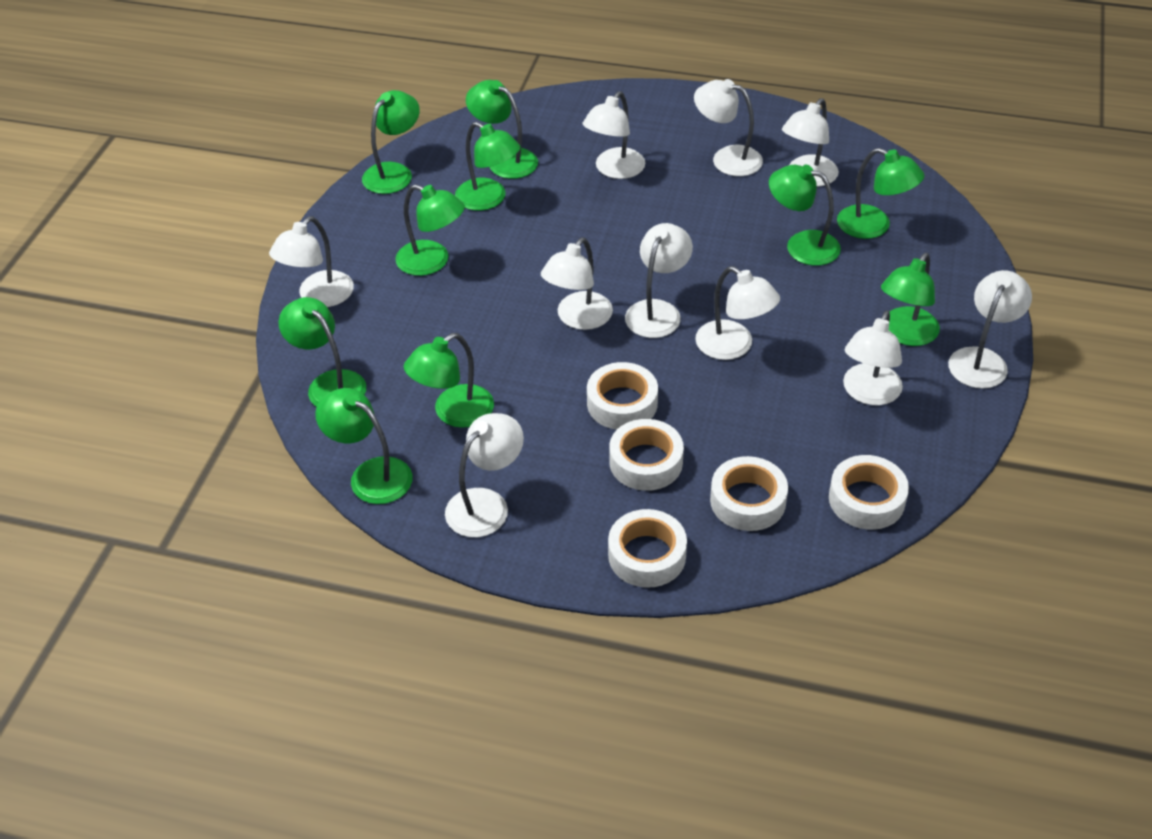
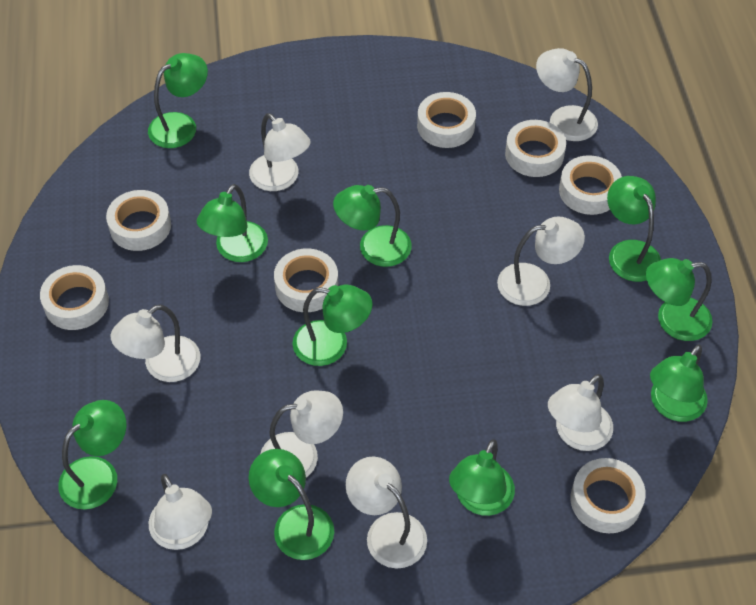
white lamp: 10 -> 8
white tape: 5 -> 7

